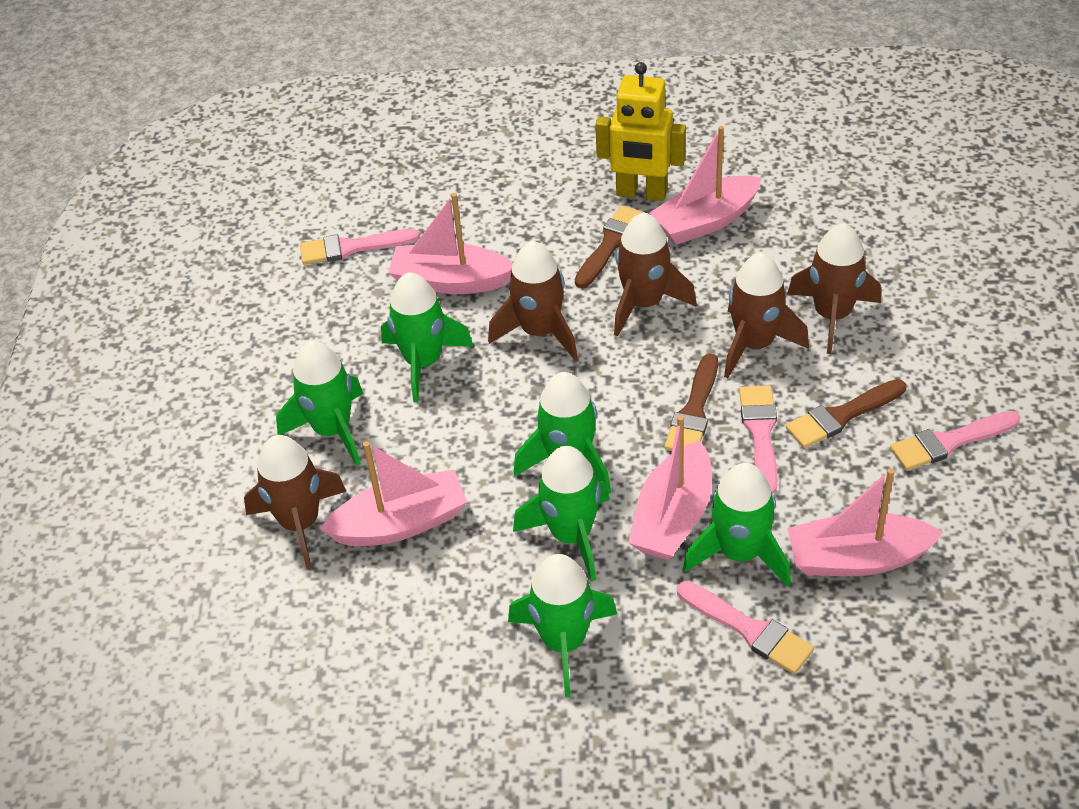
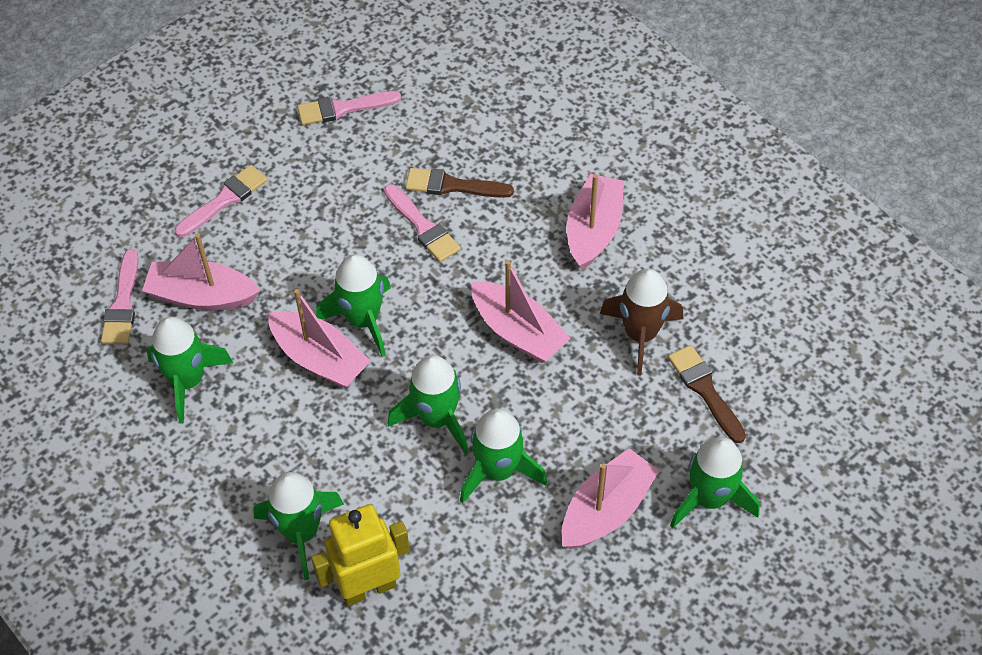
brown brush: 3 -> 2
brown rocket: 5 -> 1

